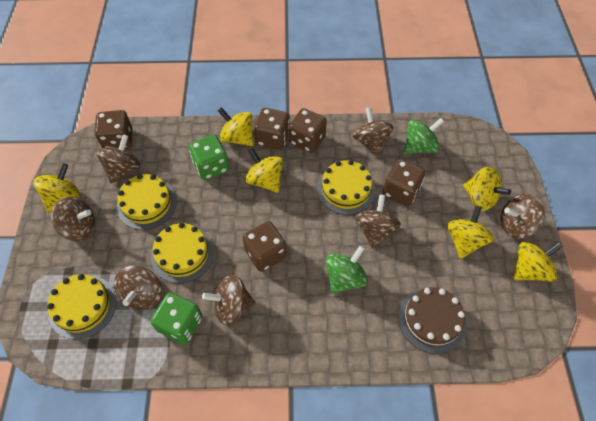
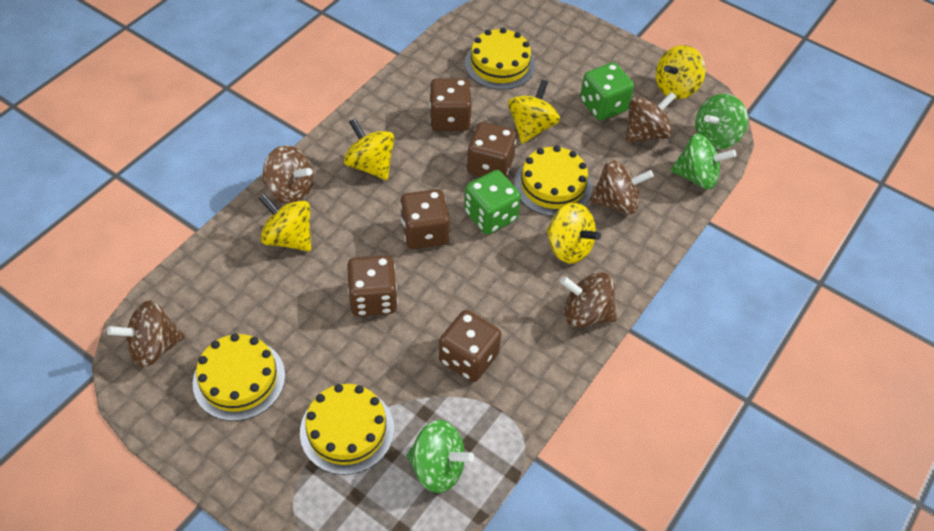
brown cake: 1 -> 0
brown spinning top: 7 -> 5
green spinning top: 2 -> 3
yellow spinning top: 6 -> 5

